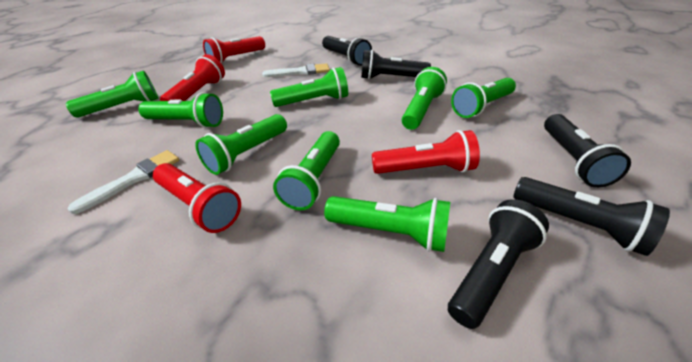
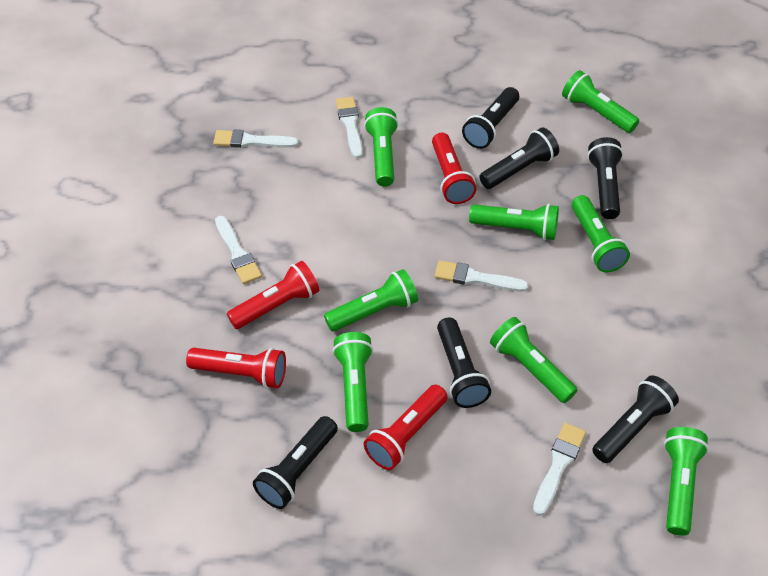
black flashlight: 5 -> 6
white brush: 2 -> 5

